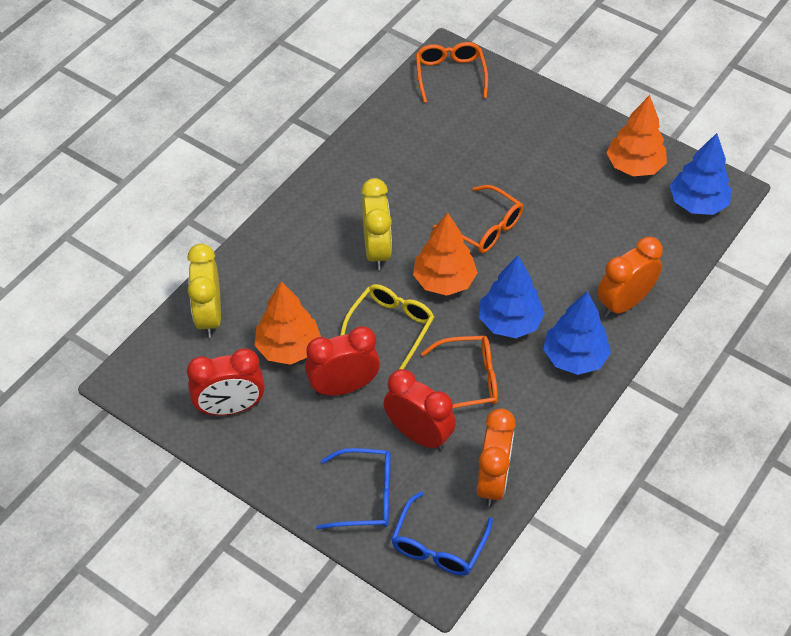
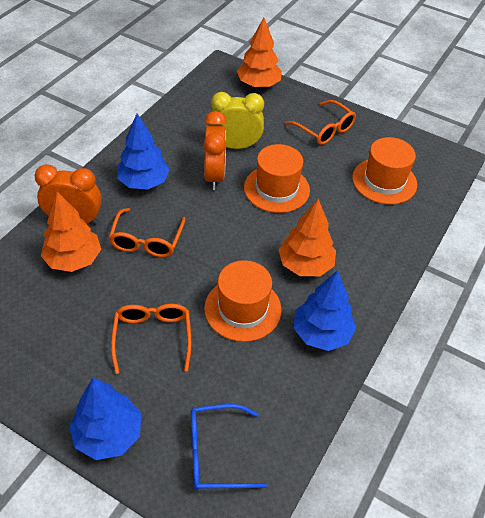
blue glasses: 2 -> 1
orange hat: 0 -> 3
red clock: 3 -> 0
yellow clock: 2 -> 1
yellow glasses: 1 -> 0

